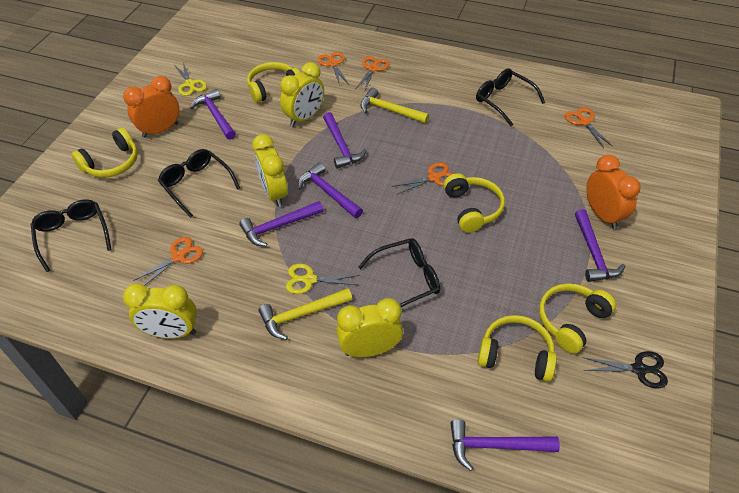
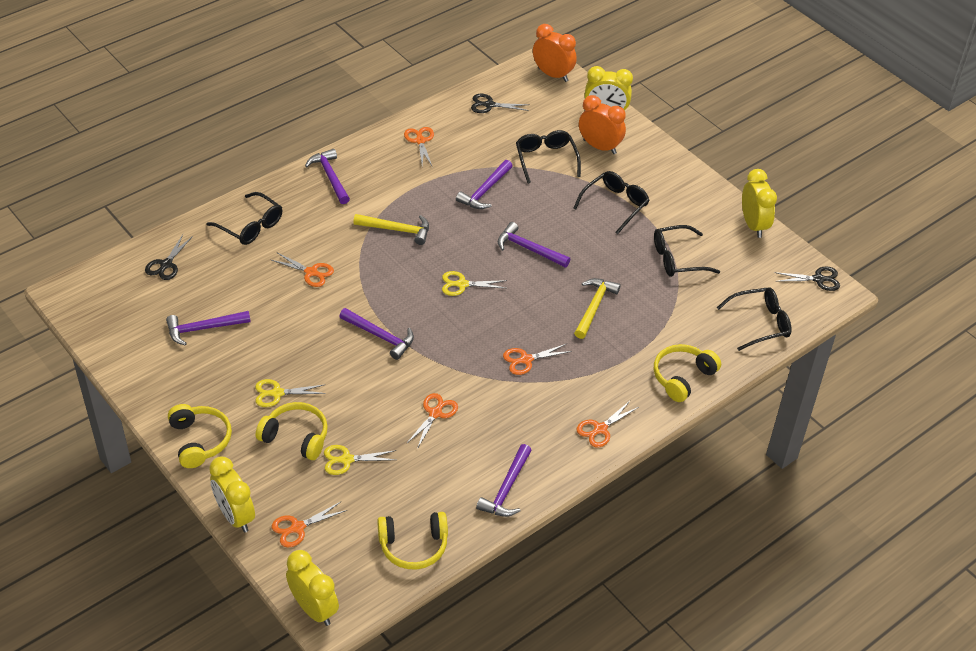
black glasses: 4 -> 5
black scissors: 1 -> 3
orange scissors: 5 -> 6
yellow headphones: 5 -> 4
yellow scissors: 2 -> 3

